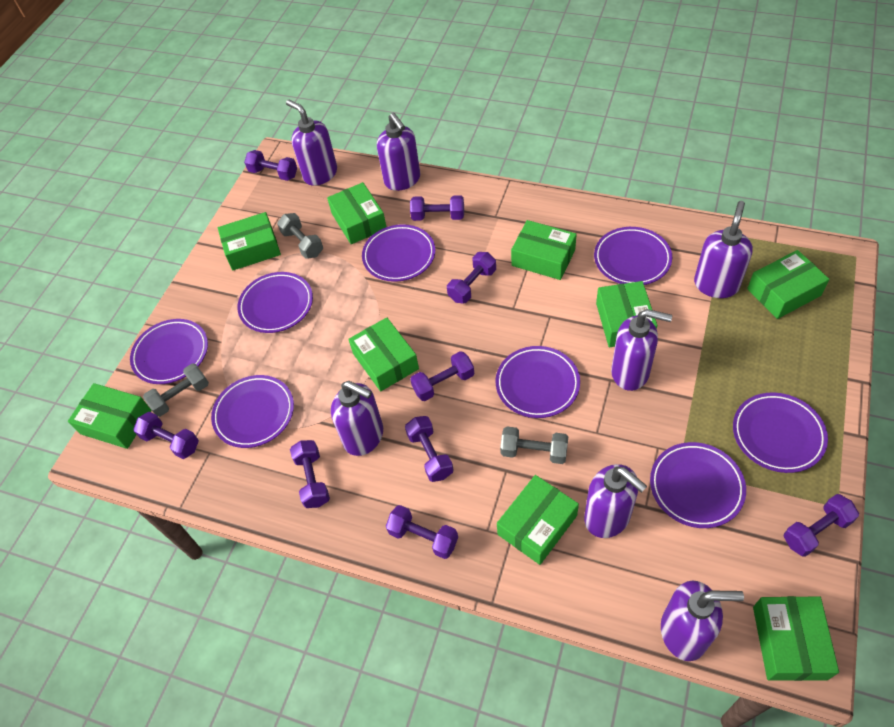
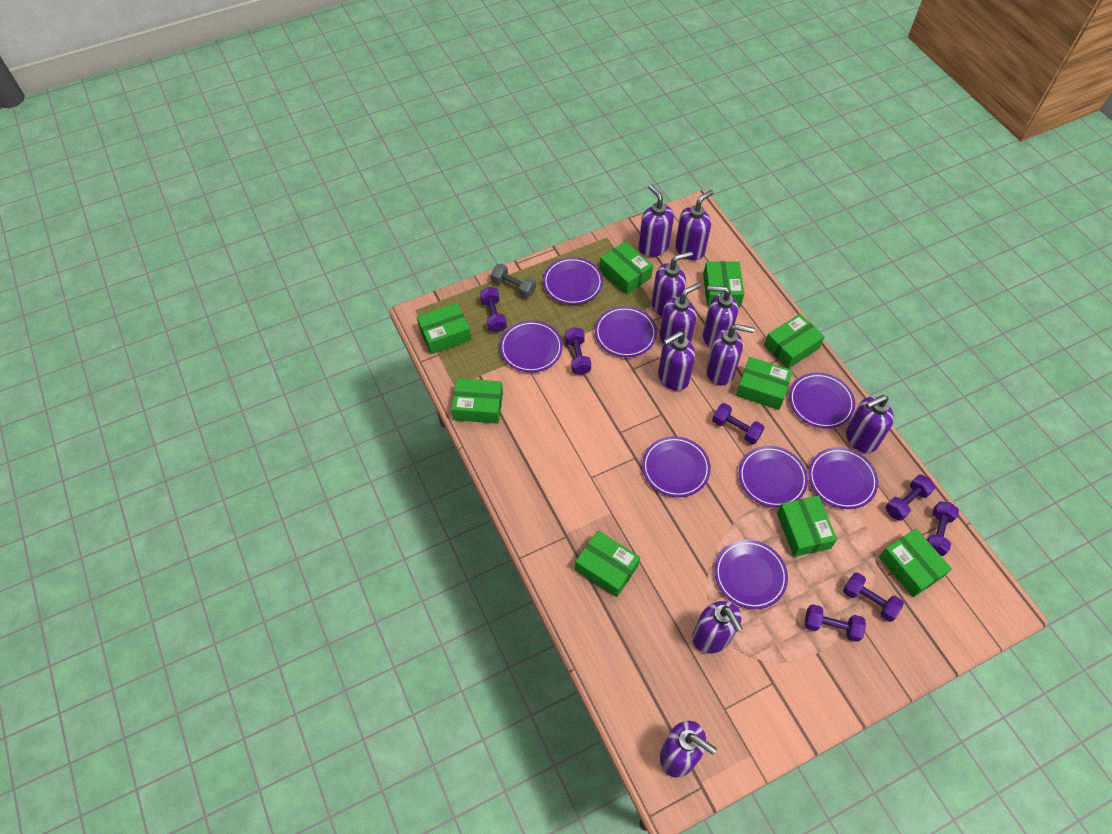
grey dumbbell: 3 -> 1
purple dumbbell: 9 -> 7
purple soap dispenser: 7 -> 10

